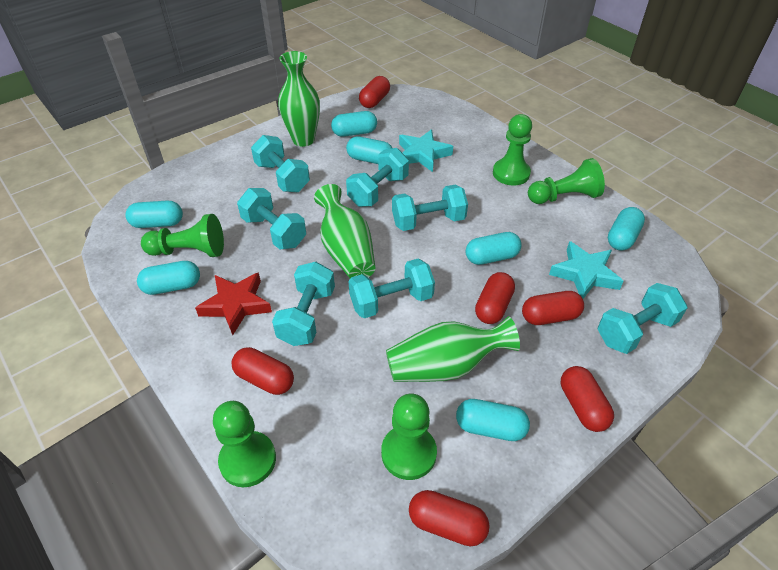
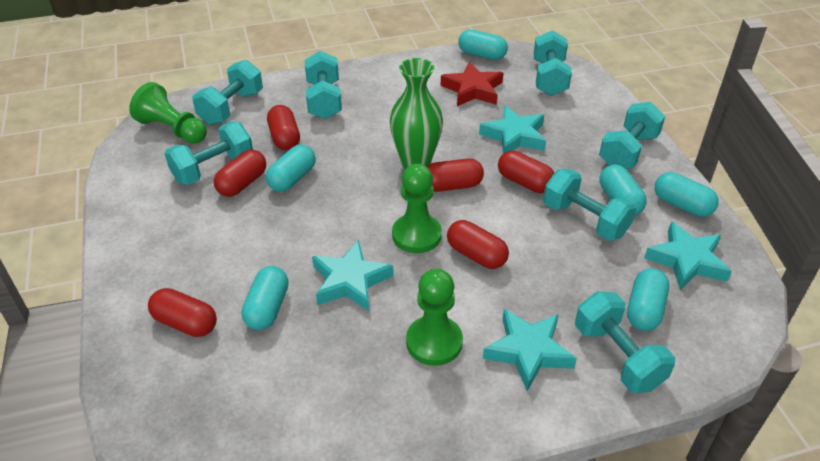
green pawn: 5 -> 3
green vase: 3 -> 1
turquoise capsule: 7 -> 6
turquoise star: 2 -> 4

